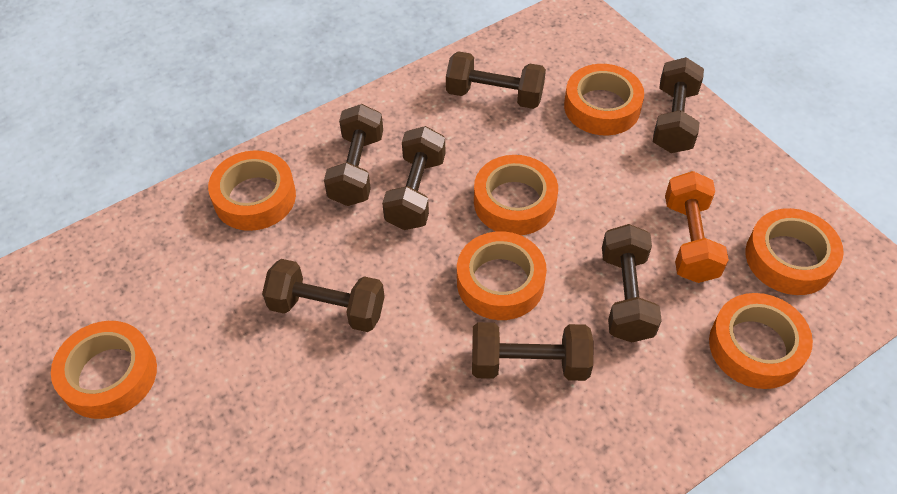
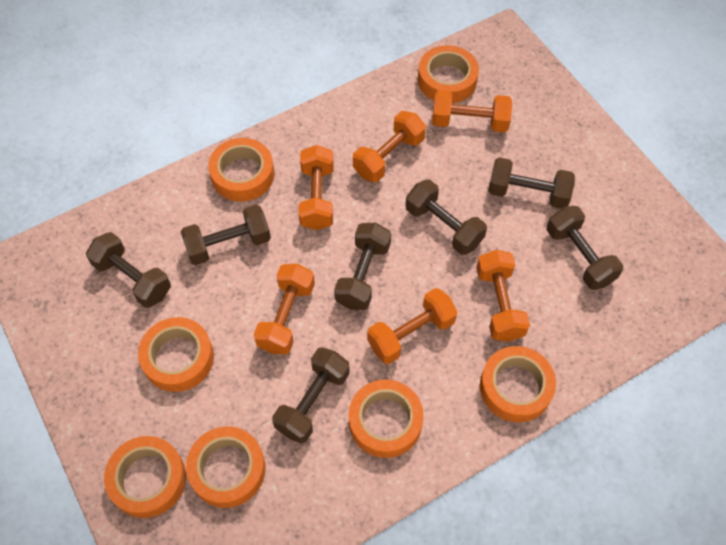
orange dumbbell: 1 -> 6

